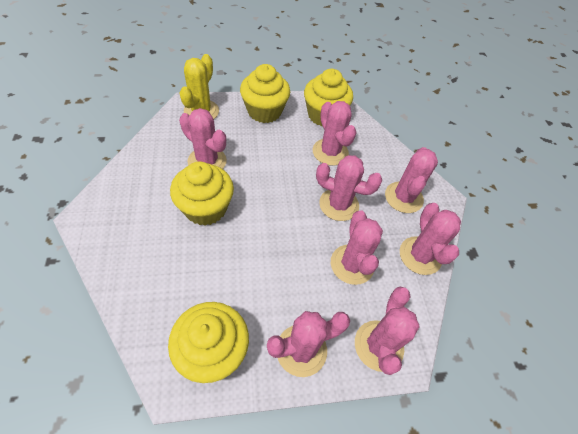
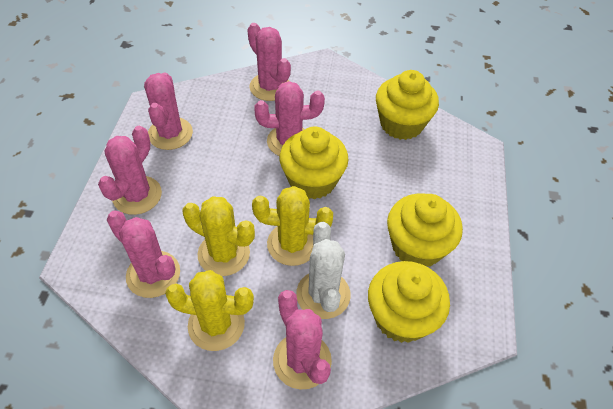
pink cactus: 8 -> 6
white cactus: 0 -> 1
yellow cactus: 1 -> 3

